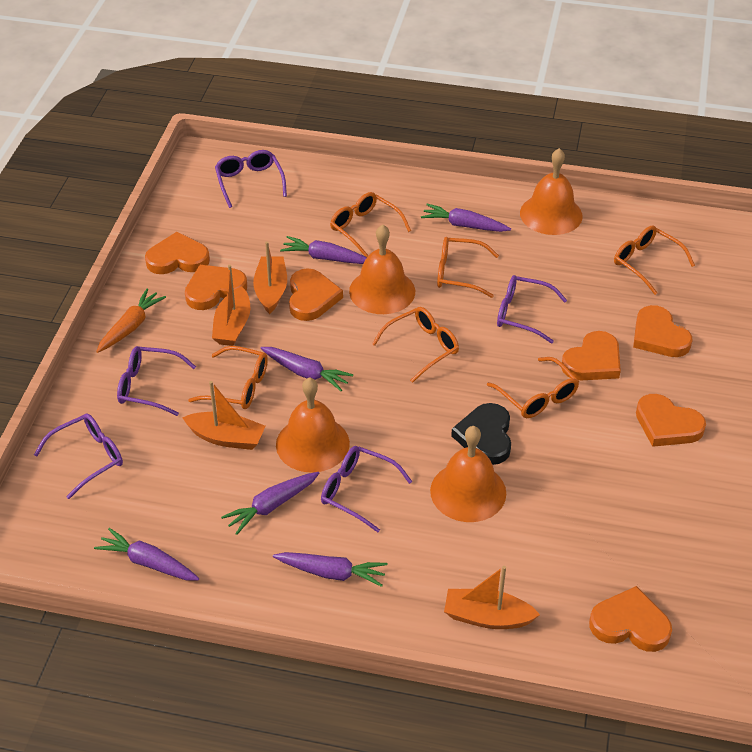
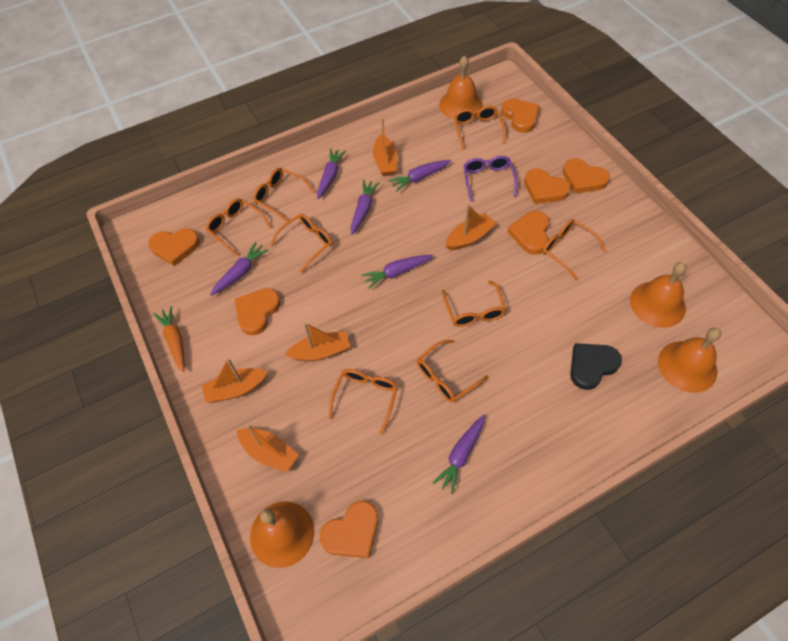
orange boat: 4 -> 5
orange glasses: 6 -> 8
purple glasses: 5 -> 1

